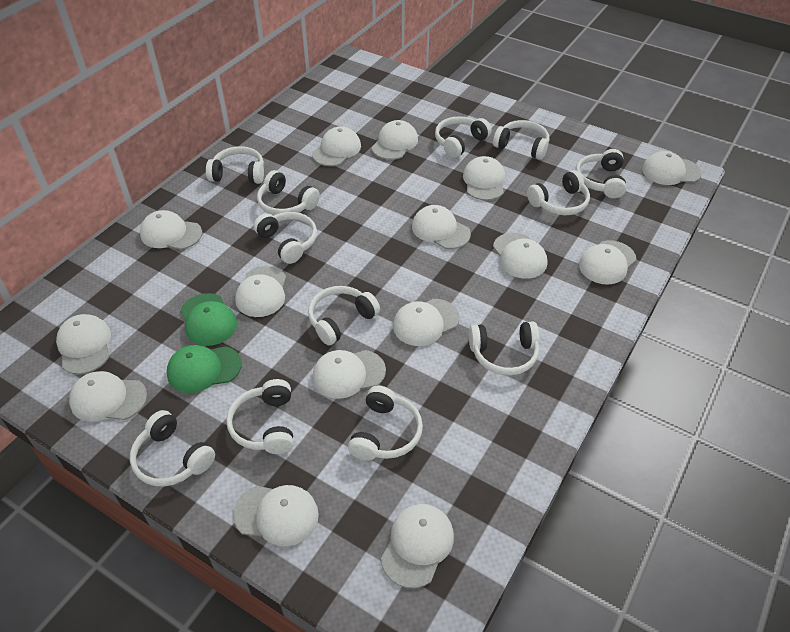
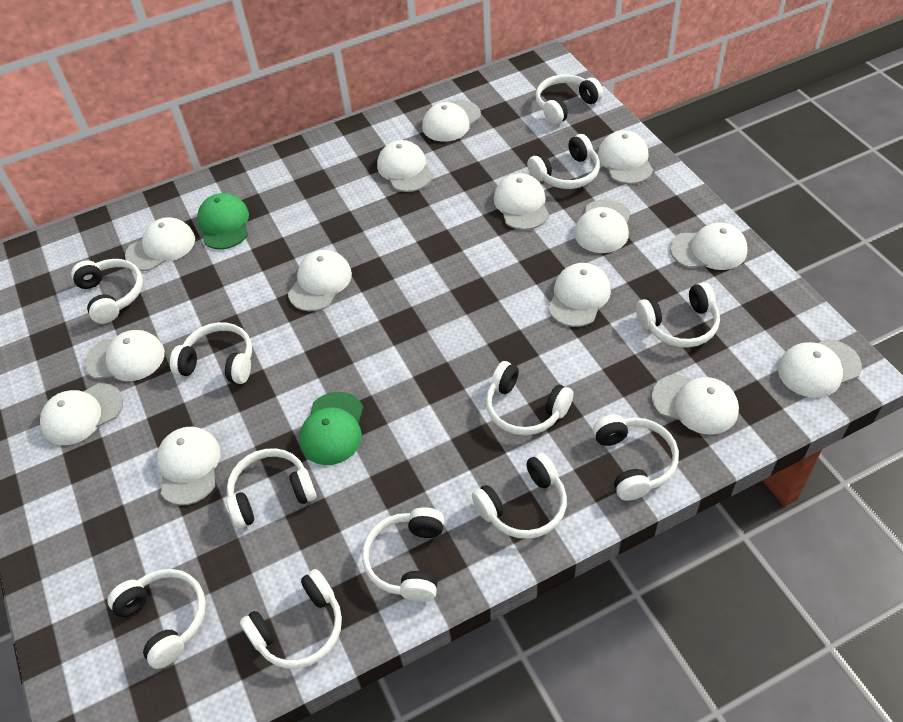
white cap: 15 -> 14

